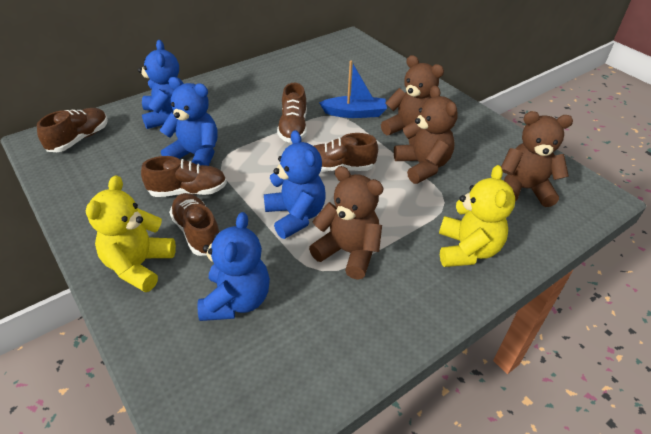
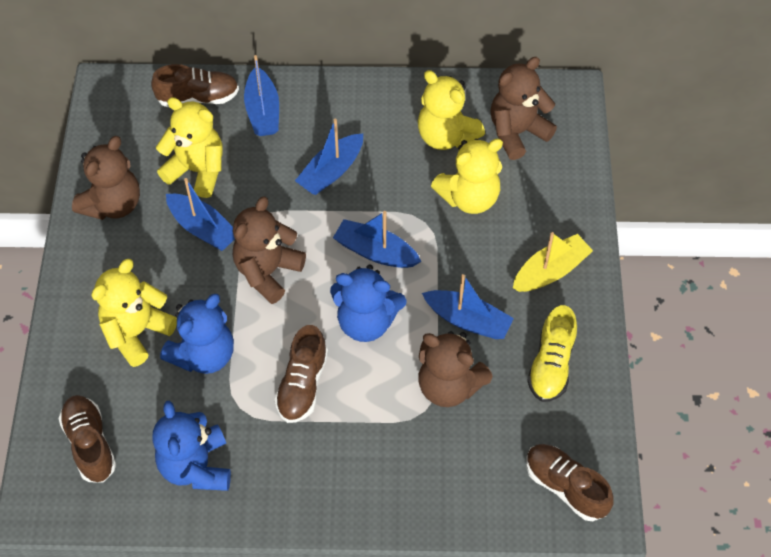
blue boat: 1 -> 5
blue teddy bear: 4 -> 3
brown shoe: 5 -> 4
yellow boat: 0 -> 1
yellow shoe: 0 -> 1
yellow teddy bear: 2 -> 4

